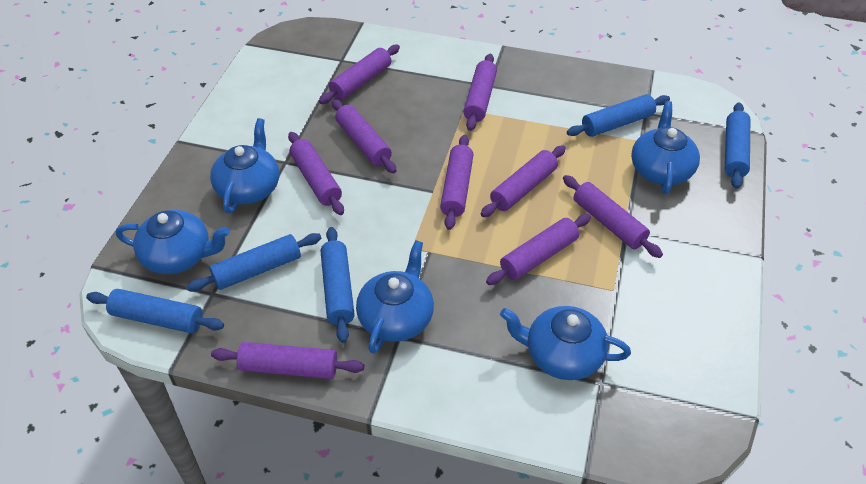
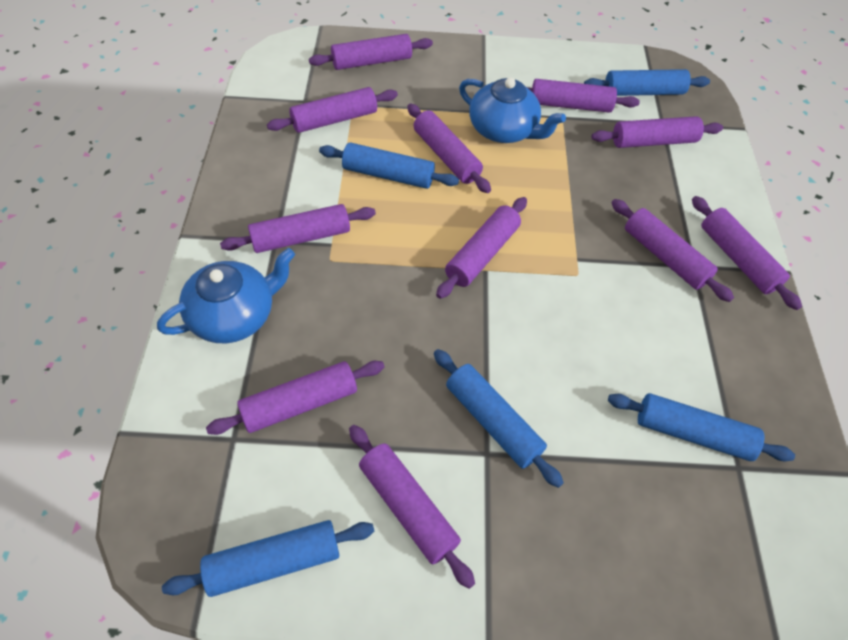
blue teapot: 5 -> 2
purple rolling pin: 9 -> 11

